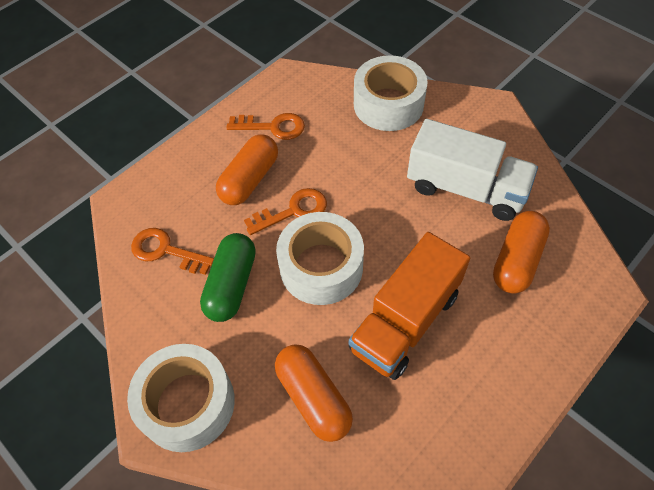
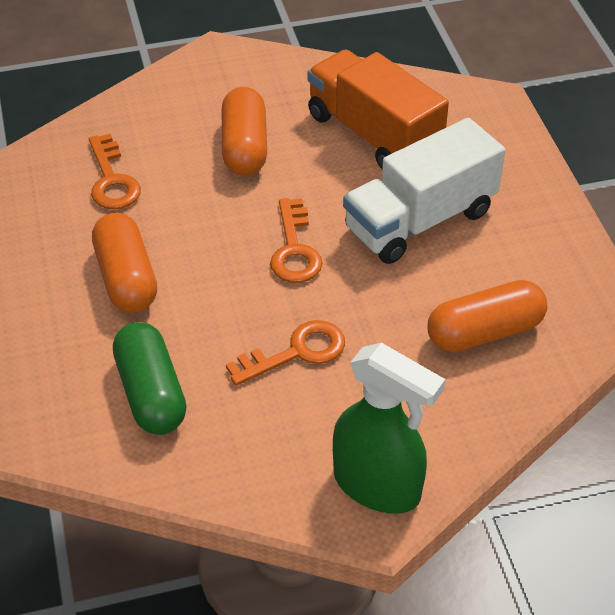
green spray bottle: 0 -> 1
white tape: 3 -> 0

